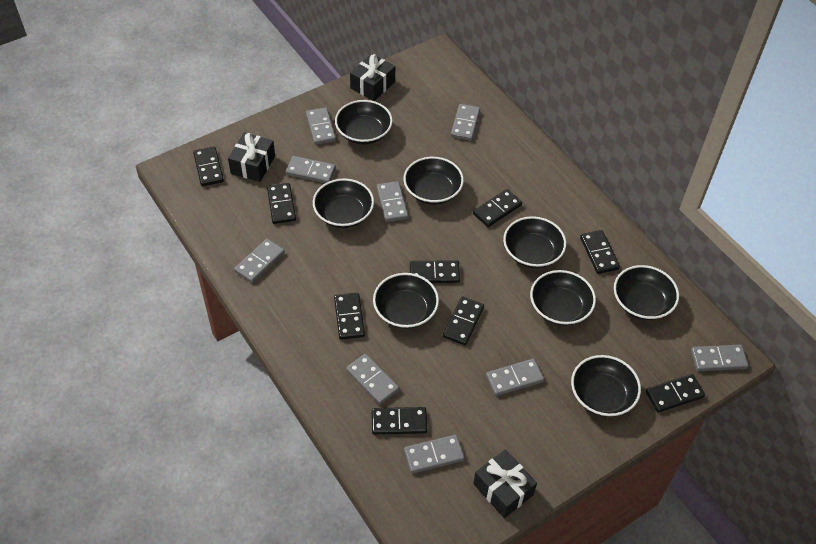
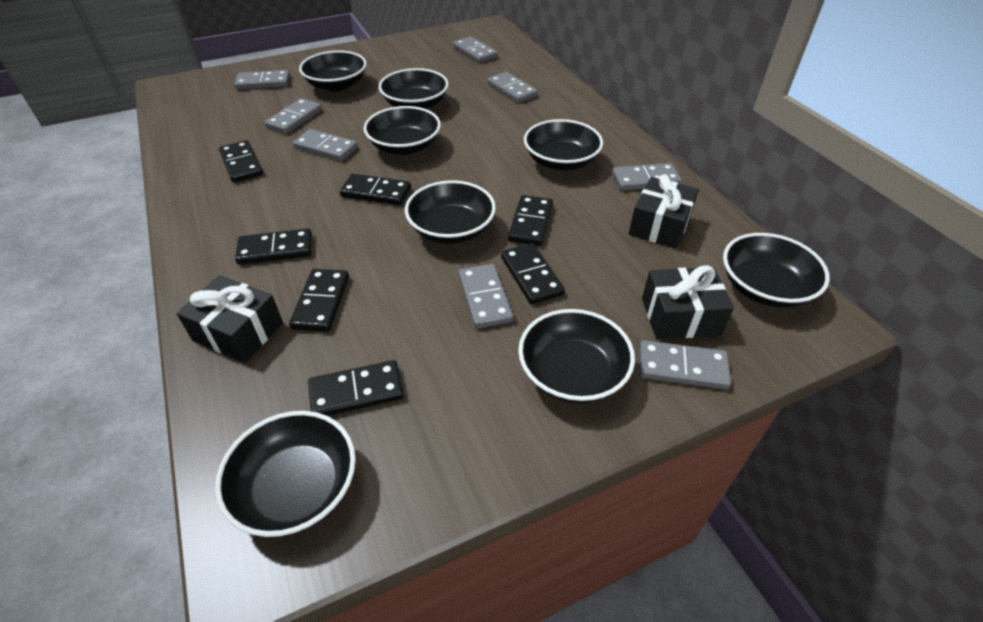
black domino: 9 -> 7
grey domino: 9 -> 8

